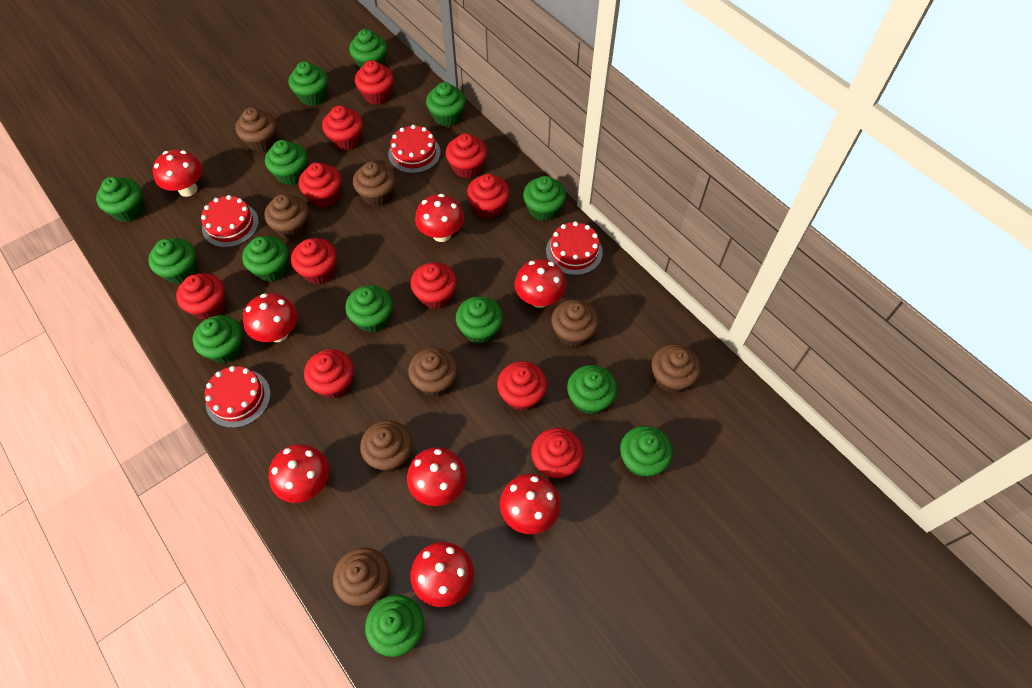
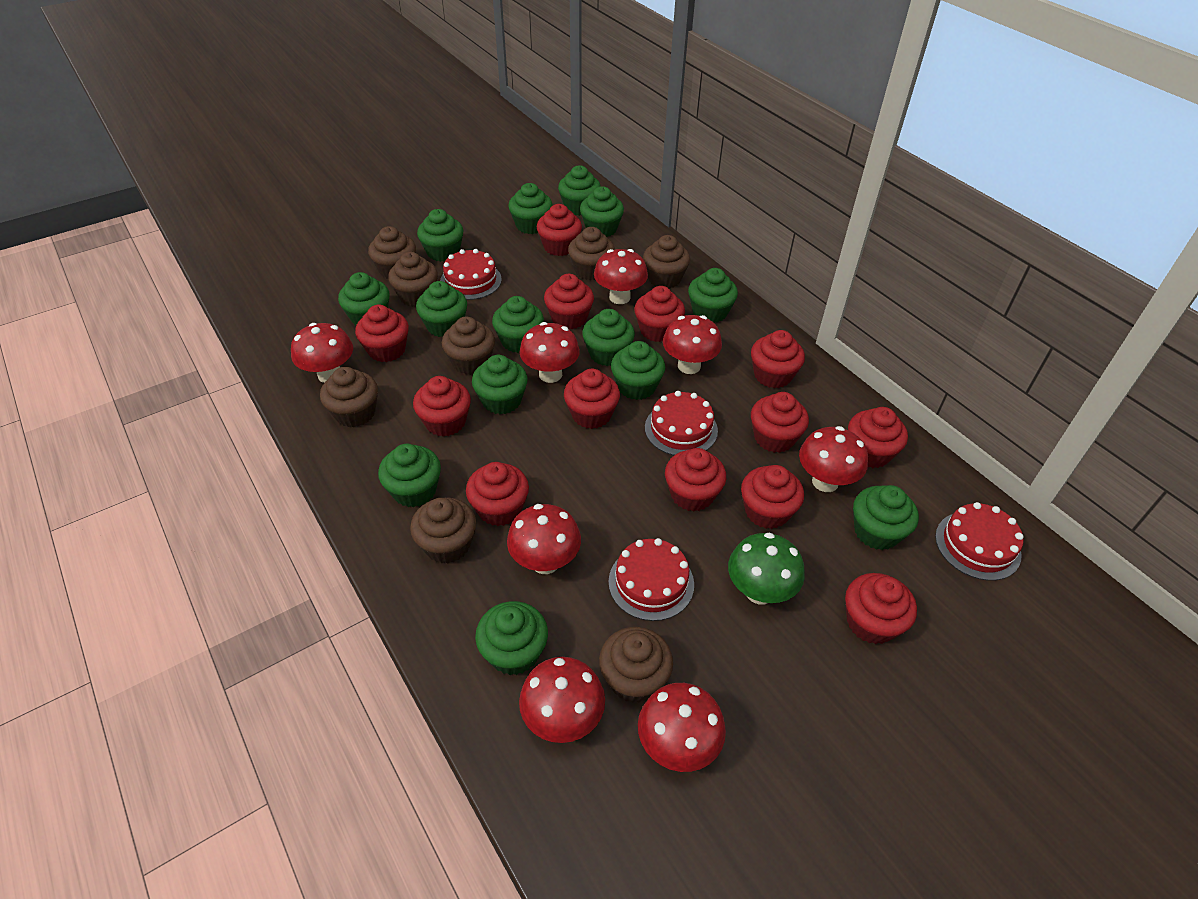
green mushroom: 0 -> 1
red cupcake: 11 -> 13

